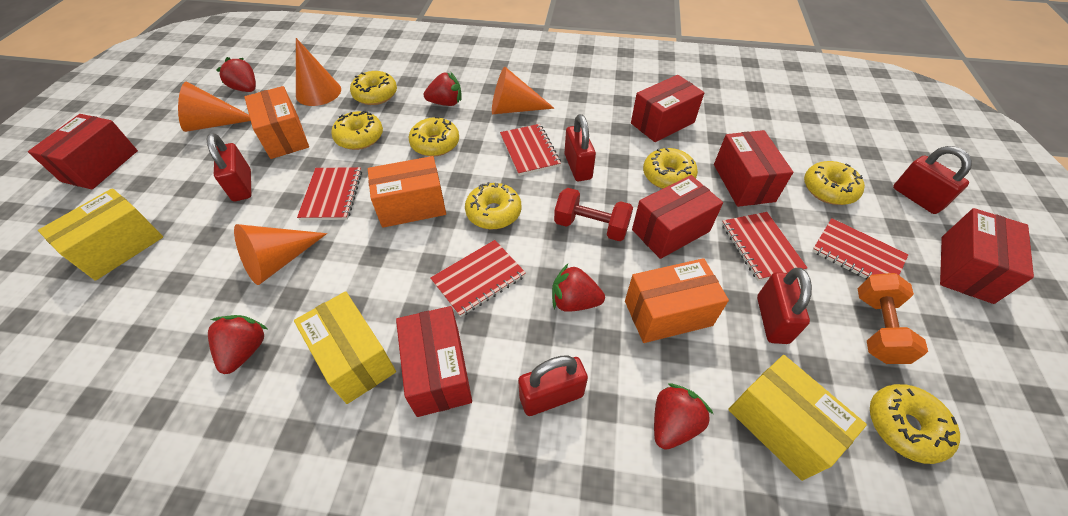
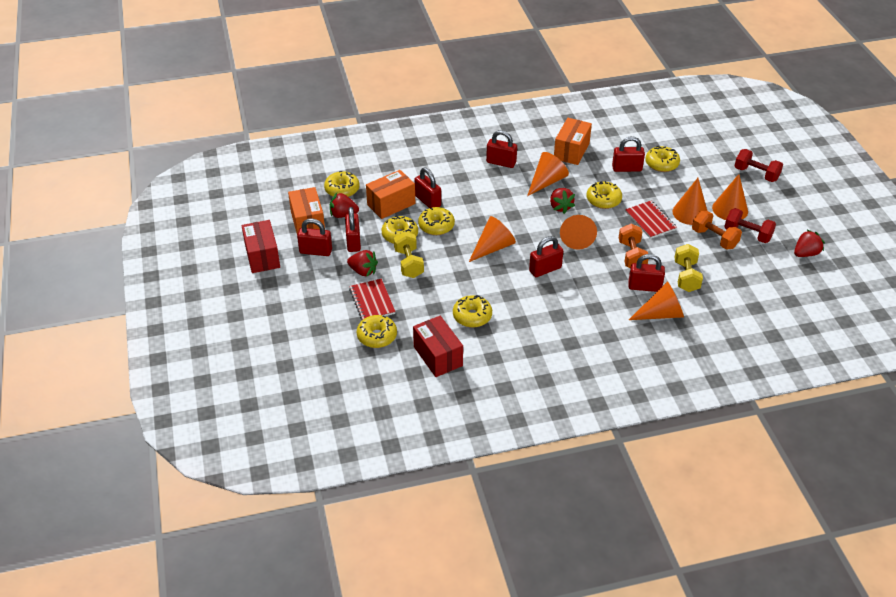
orange cone: 4 -> 6
orange dumbbell: 1 -> 2
red box: 6 -> 2
red dumbbell: 1 -> 2
red notebook: 5 -> 2
red padlock: 5 -> 7
red strawberry: 5 -> 4
yellow box: 3 -> 0
yellow dumbbell: 0 -> 2

